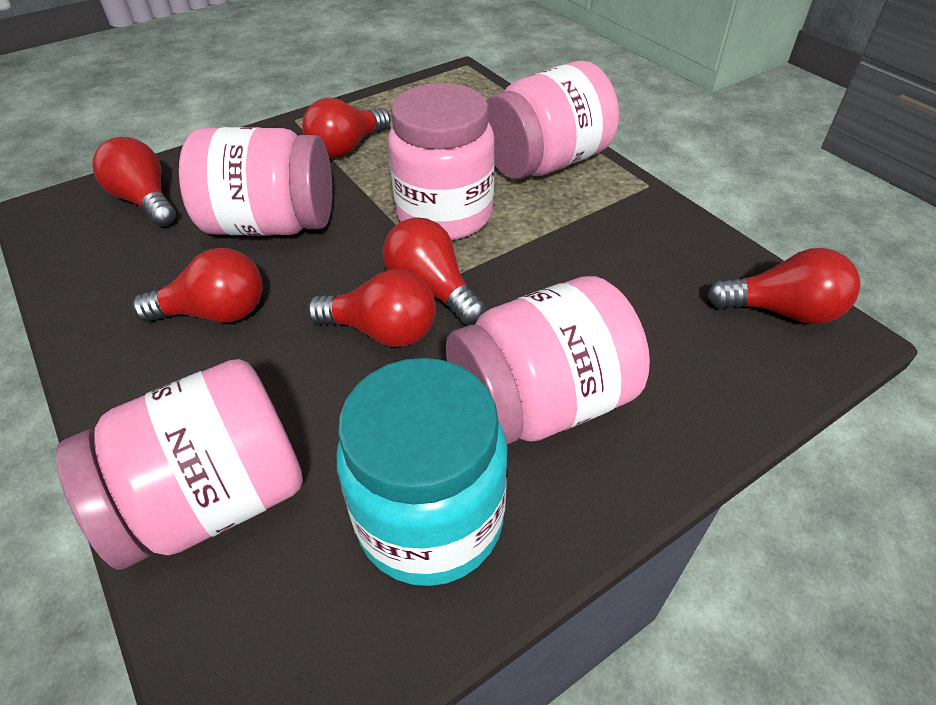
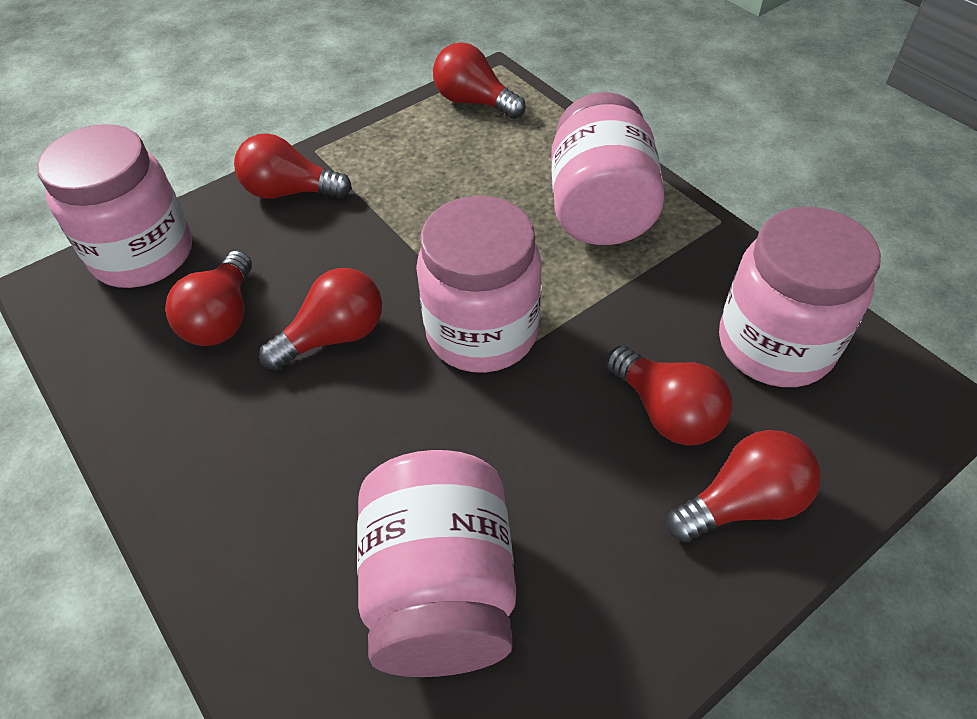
turquoise jar: 1 -> 0

